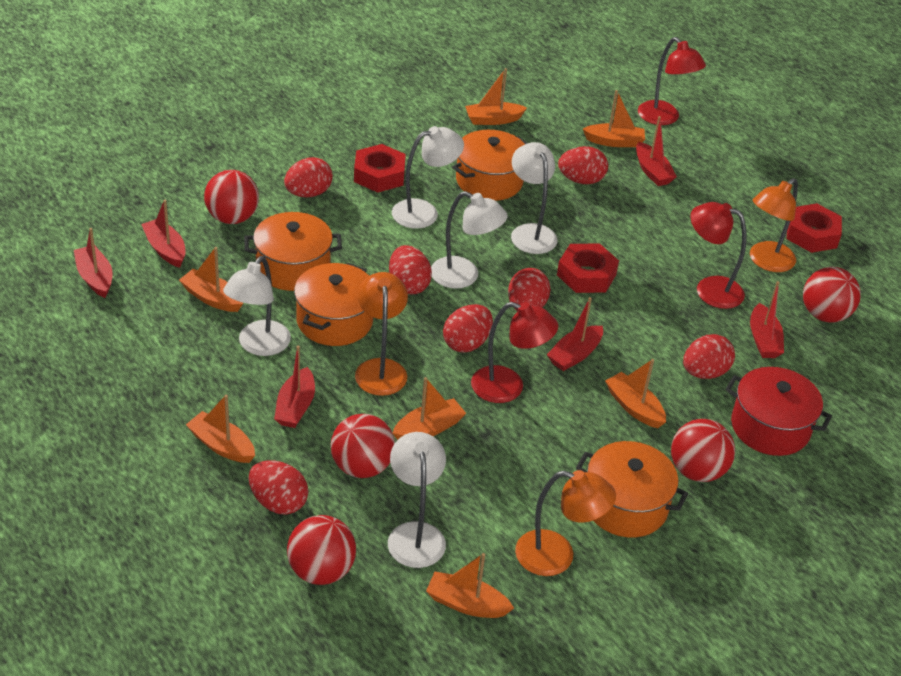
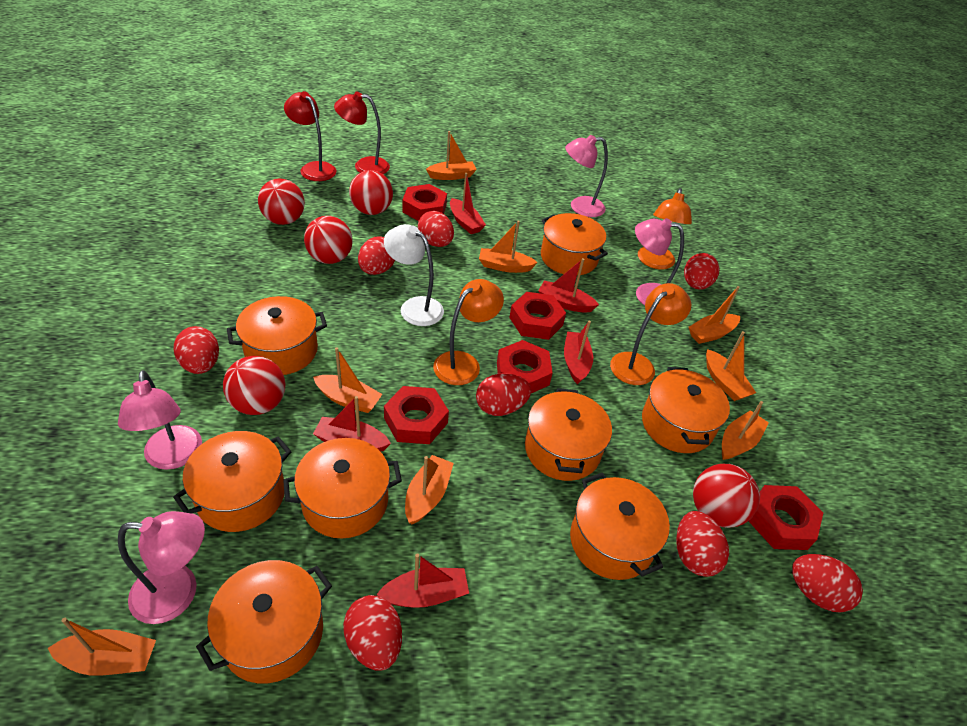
orange boat: 7 -> 8
orange pot: 4 -> 8
pink lamp: 0 -> 4
red boat: 6 -> 5
red egg: 7 -> 8
red lamp: 3 -> 2
red nut: 3 -> 5
red pot: 1 -> 0
white lamp: 5 -> 1

